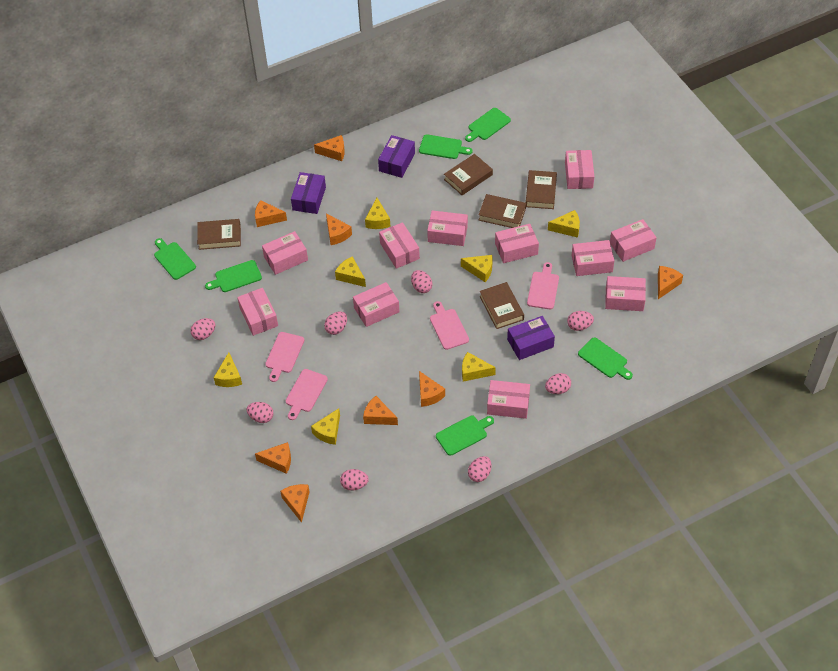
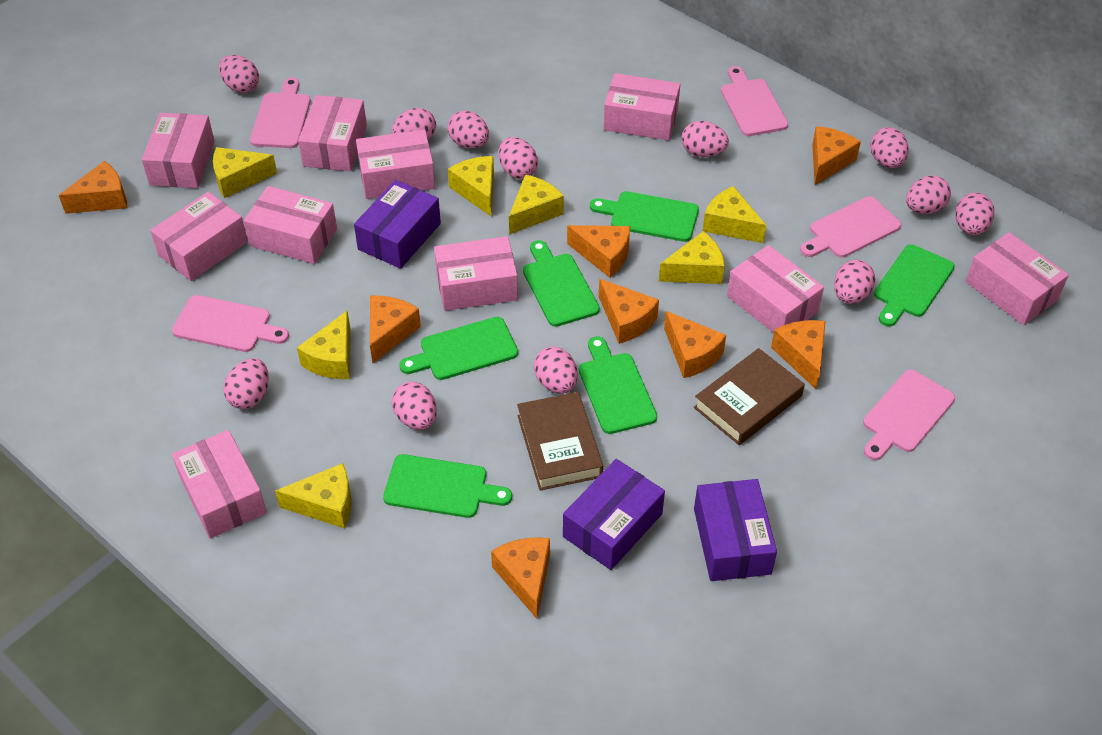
brown book: 5 -> 2
pink box: 11 -> 10
pink cutting board: 4 -> 5
pink egg: 8 -> 12

